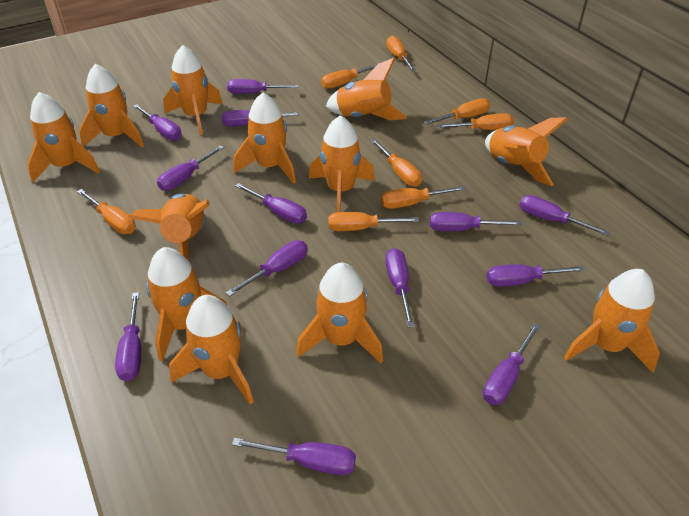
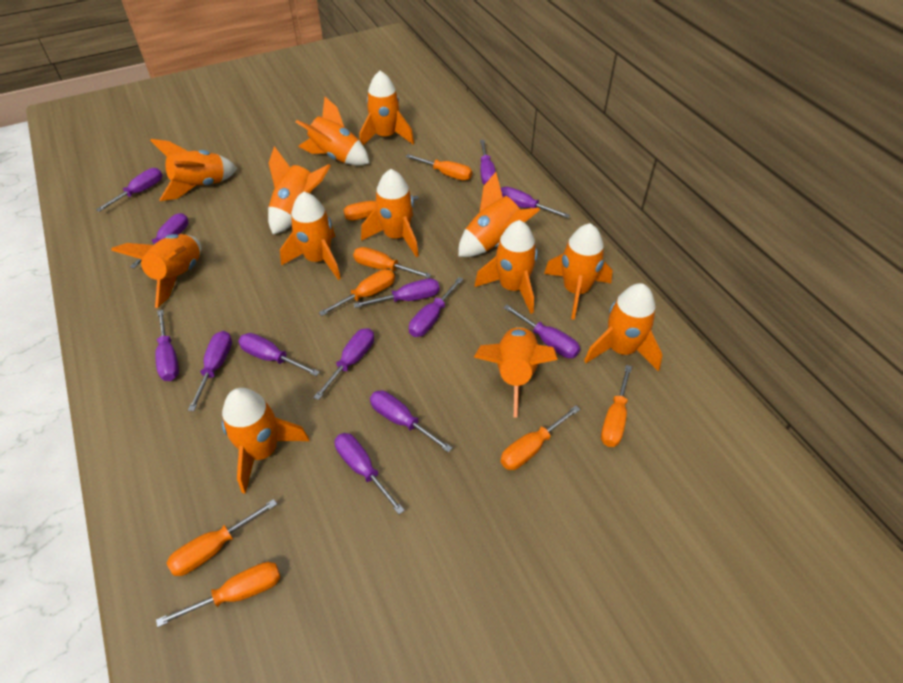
orange rocket: 12 -> 13

